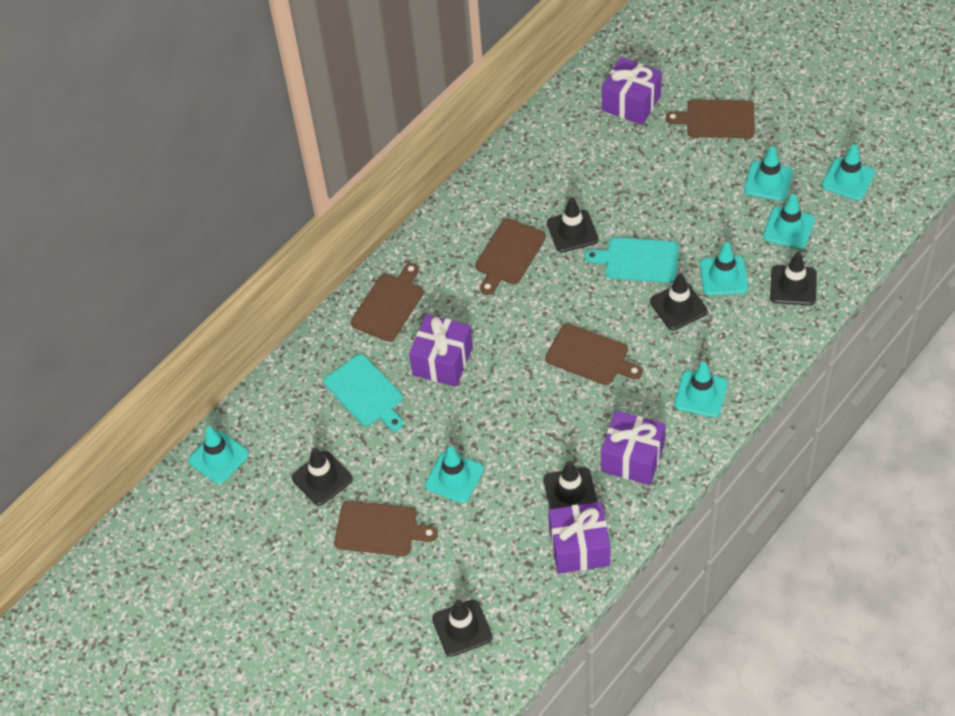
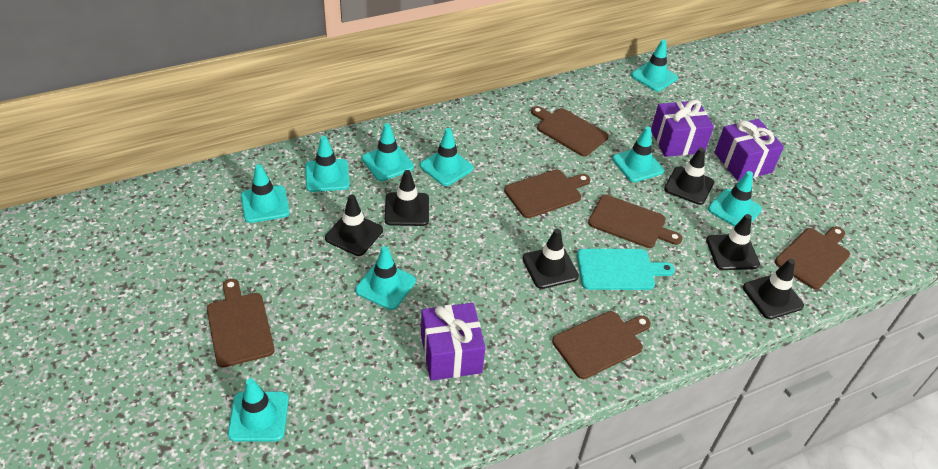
brown cutting board: 5 -> 6
purple gift: 4 -> 3
turquoise cutting board: 2 -> 1
turquoise traffic cone: 7 -> 9

